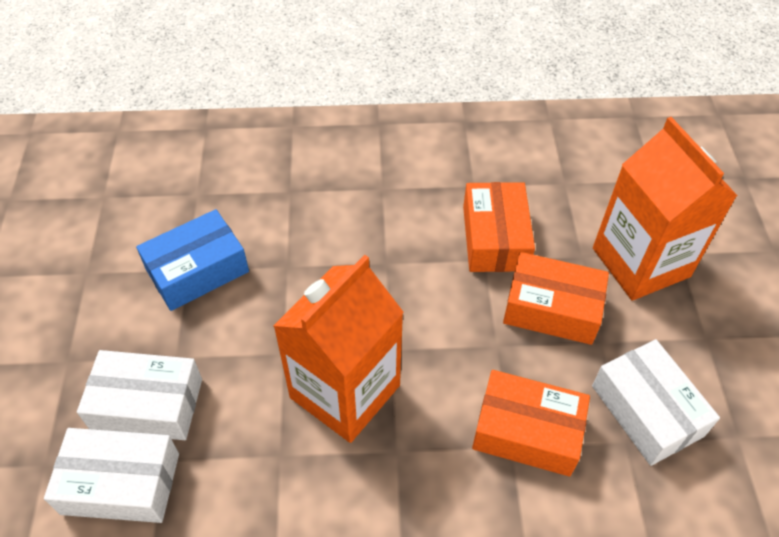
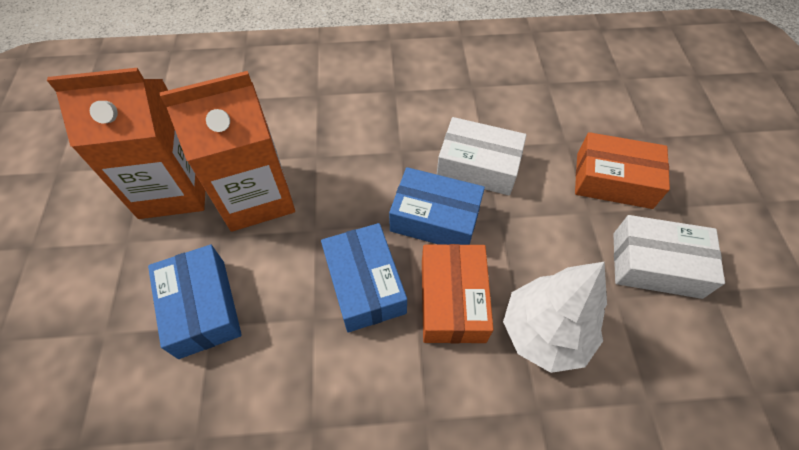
blue box: 1 -> 3
orange box: 3 -> 2
white box: 3 -> 2
white tree: 0 -> 1

